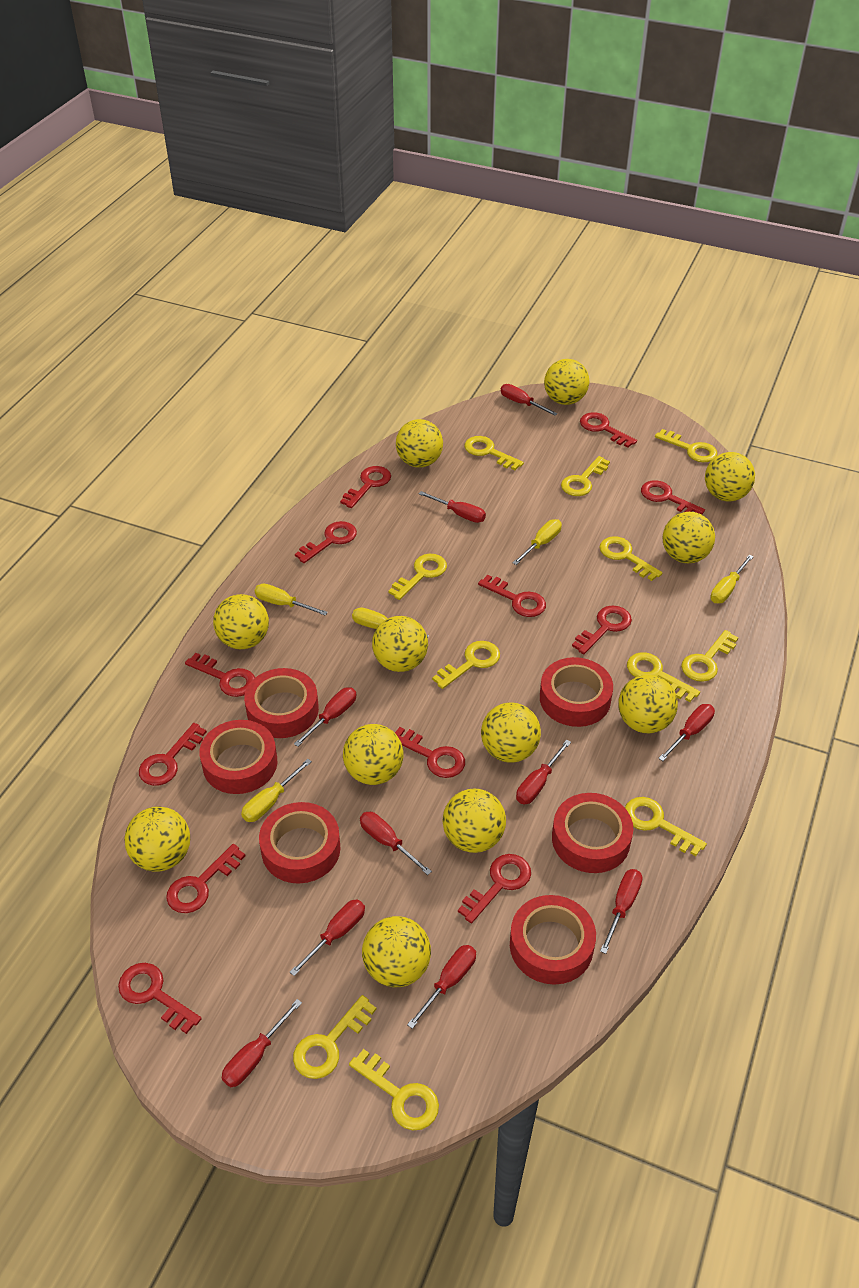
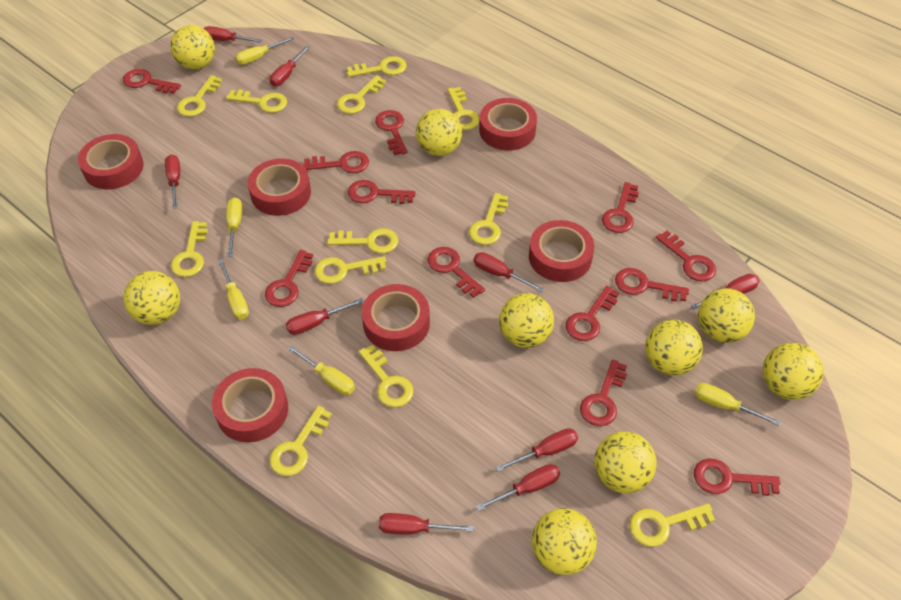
red screwdriver: 10 -> 9
yellow ball: 12 -> 9
yellow key: 11 -> 12

